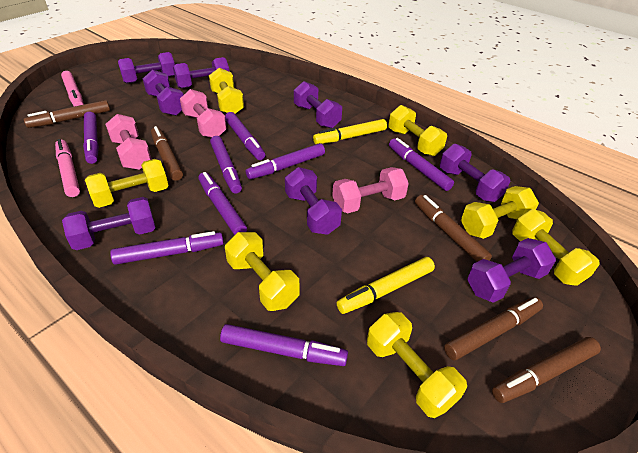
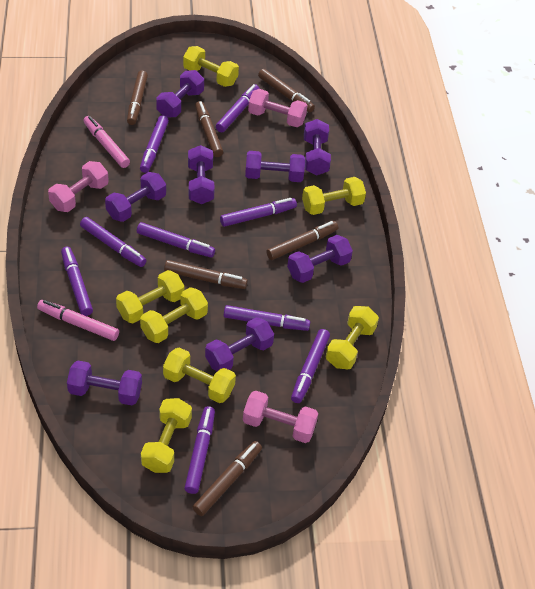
brown marker: 5 -> 6
purple marker: 8 -> 9
yellow marker: 2 -> 0

